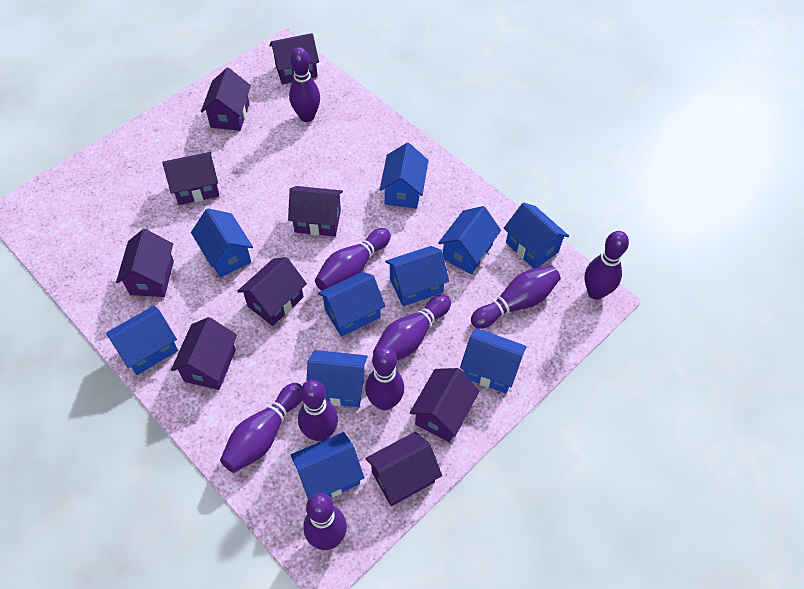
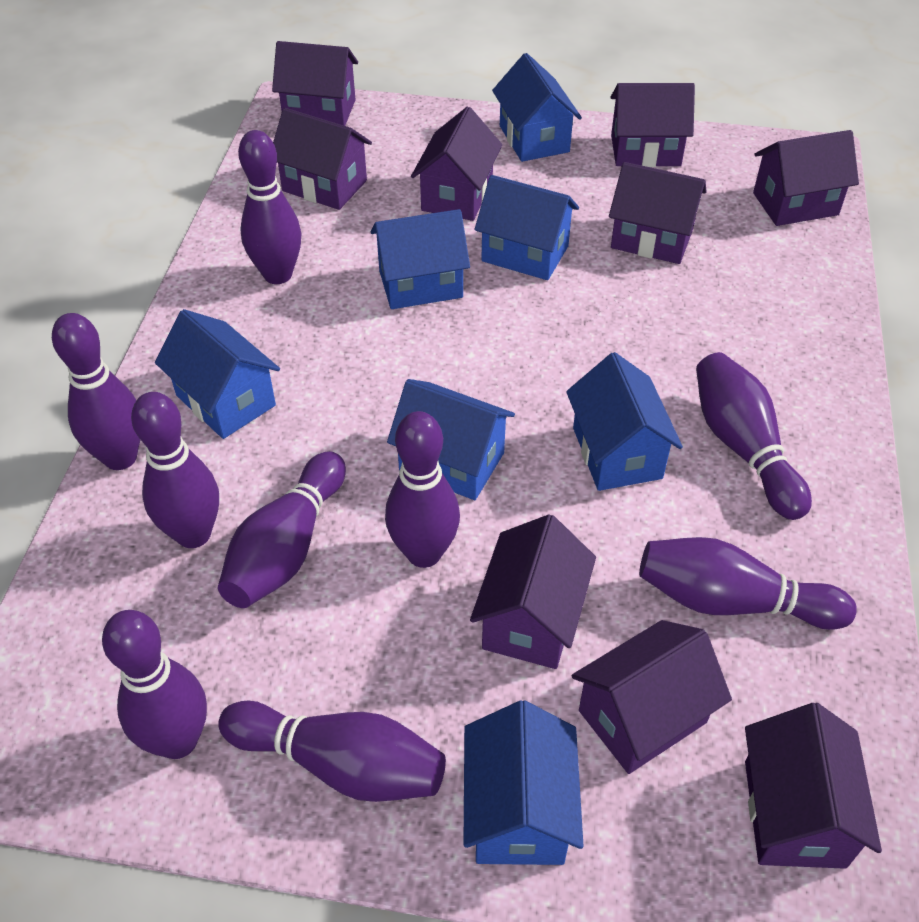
blue house: 10 -> 7

